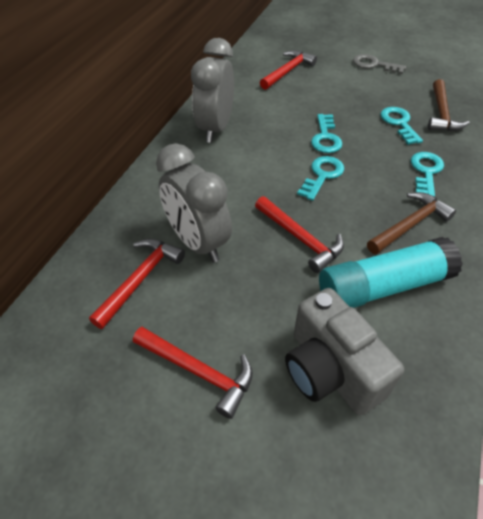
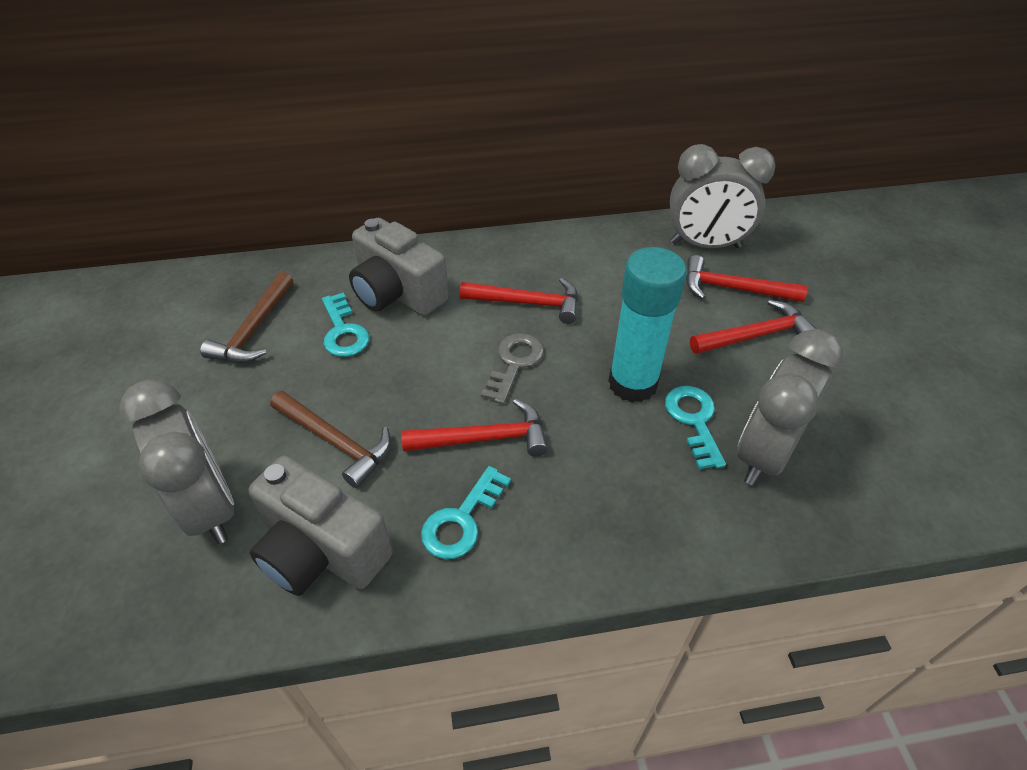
grey camera: 1 -> 2
grey clock: 2 -> 3
turquoise key: 4 -> 3

